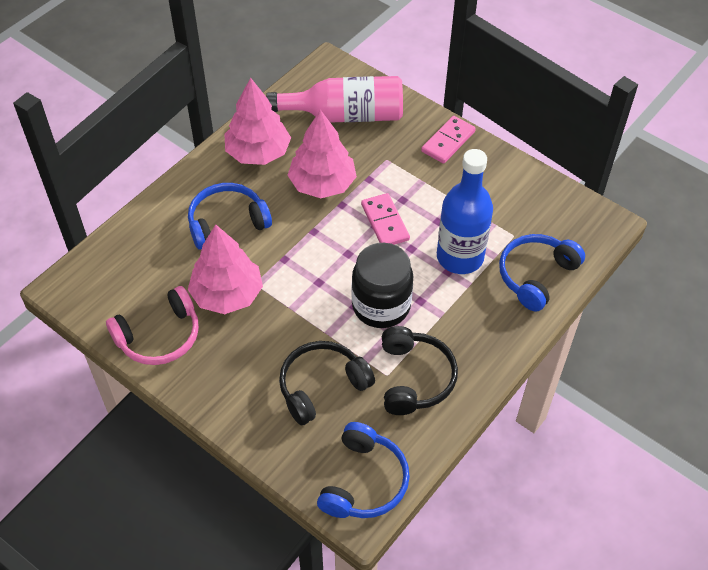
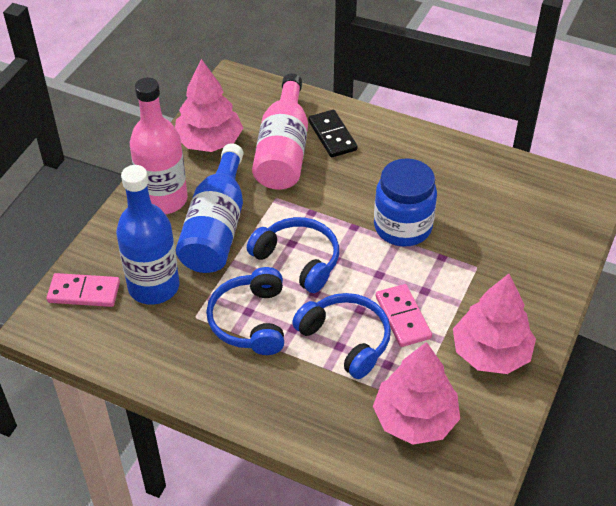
black domino: 0 -> 1
black headphones: 2 -> 0
black jar: 1 -> 0
blue bottle: 1 -> 2
blue jar: 0 -> 1
pink bottle: 1 -> 2
pink headphones: 1 -> 0

